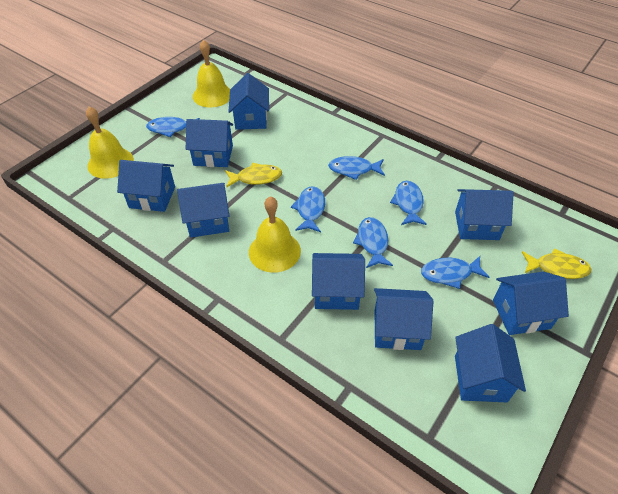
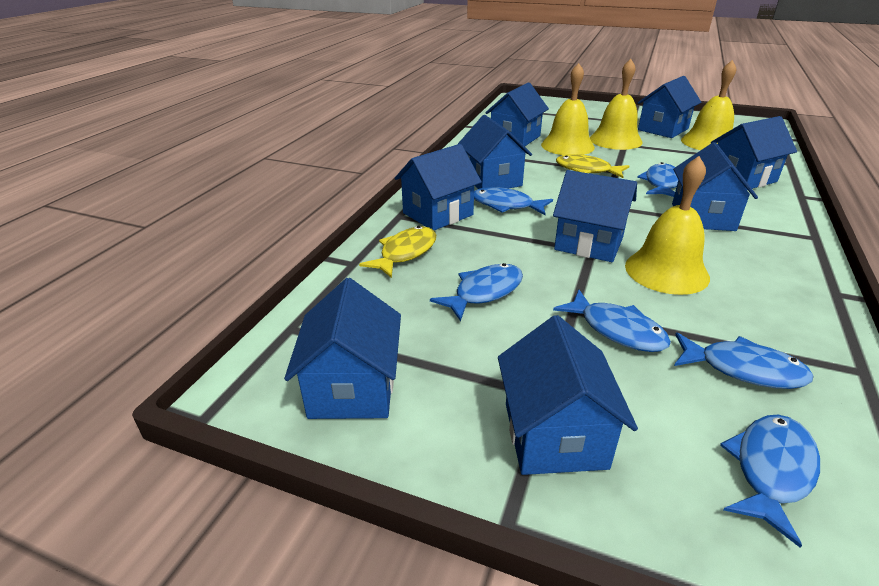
yellow bell: 3 -> 4

